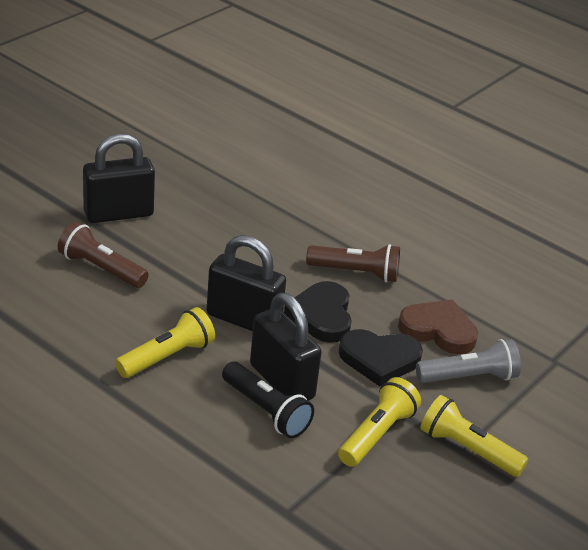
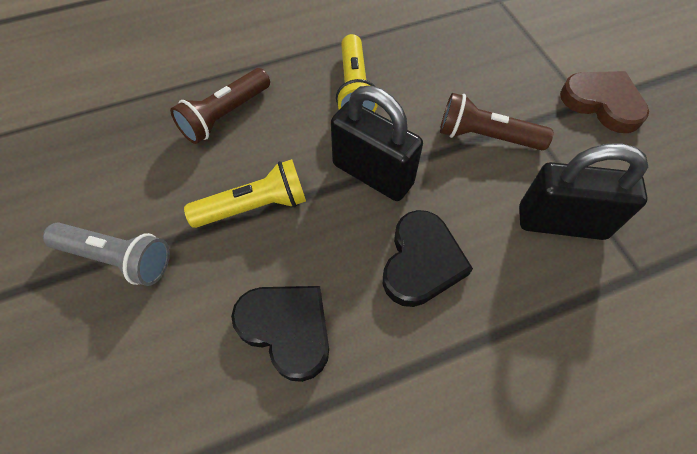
black flashlight: 1 -> 0
black padlock: 3 -> 2
yellow flashlight: 3 -> 2

